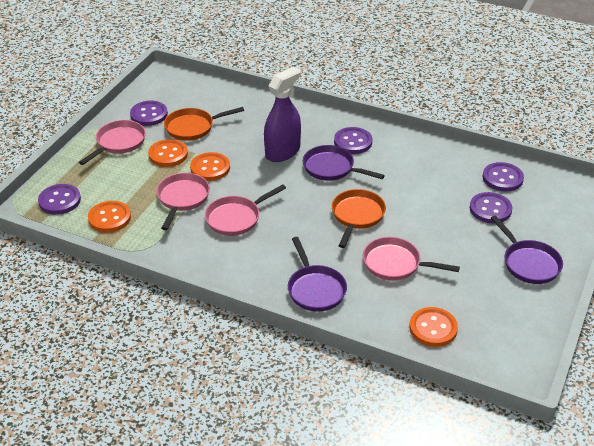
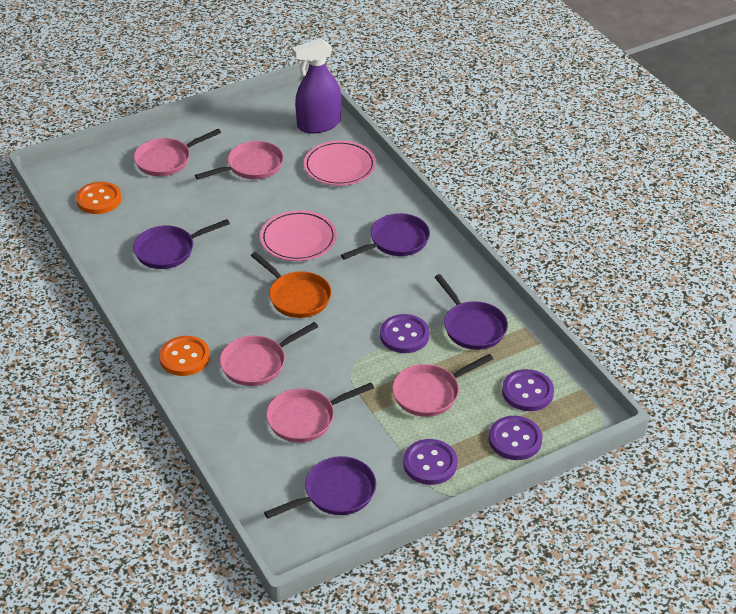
orange button: 4 -> 2
orange pan: 2 -> 1
pink pan: 4 -> 5
pink plate: 0 -> 2
purple button: 5 -> 4
purple pan: 3 -> 4

